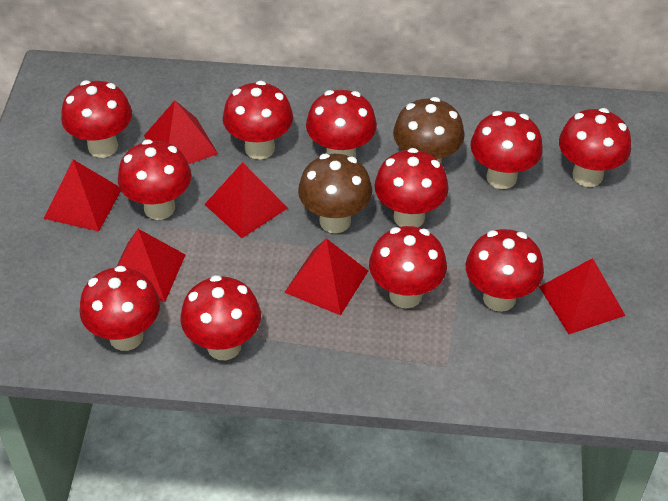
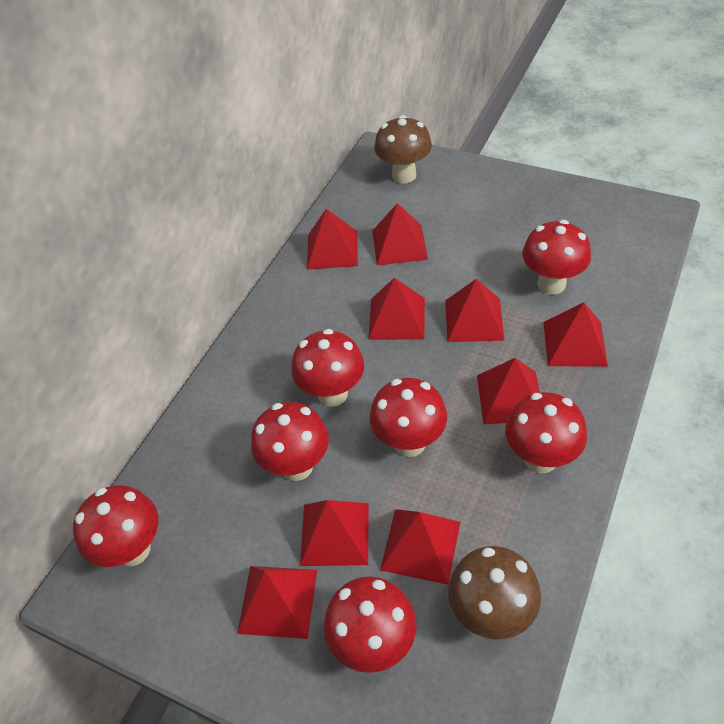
red mushroom: 11 -> 7
red pyramid: 6 -> 9

